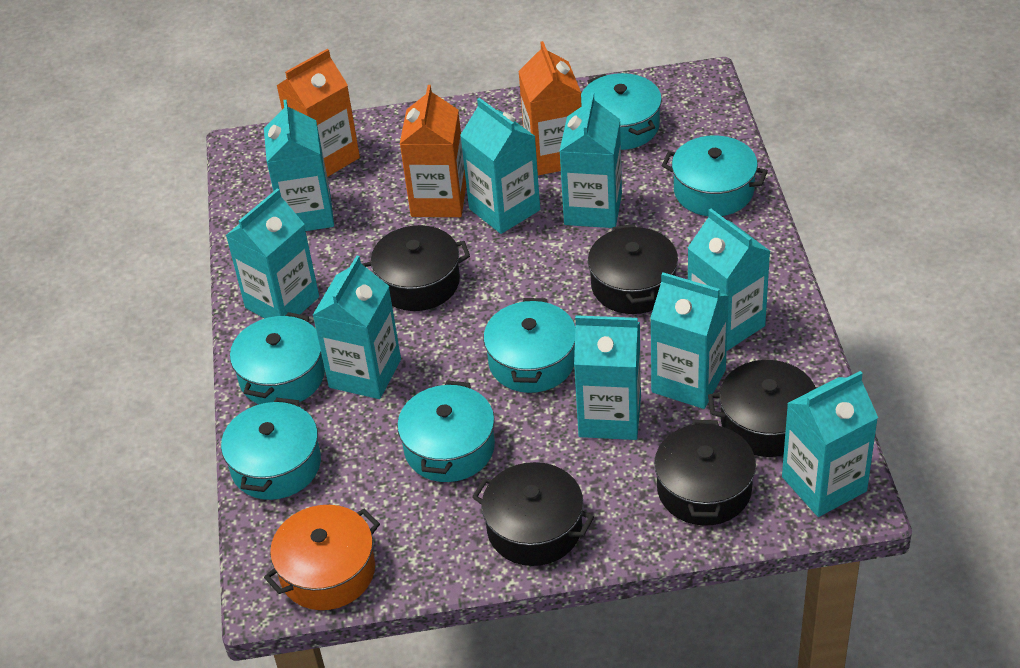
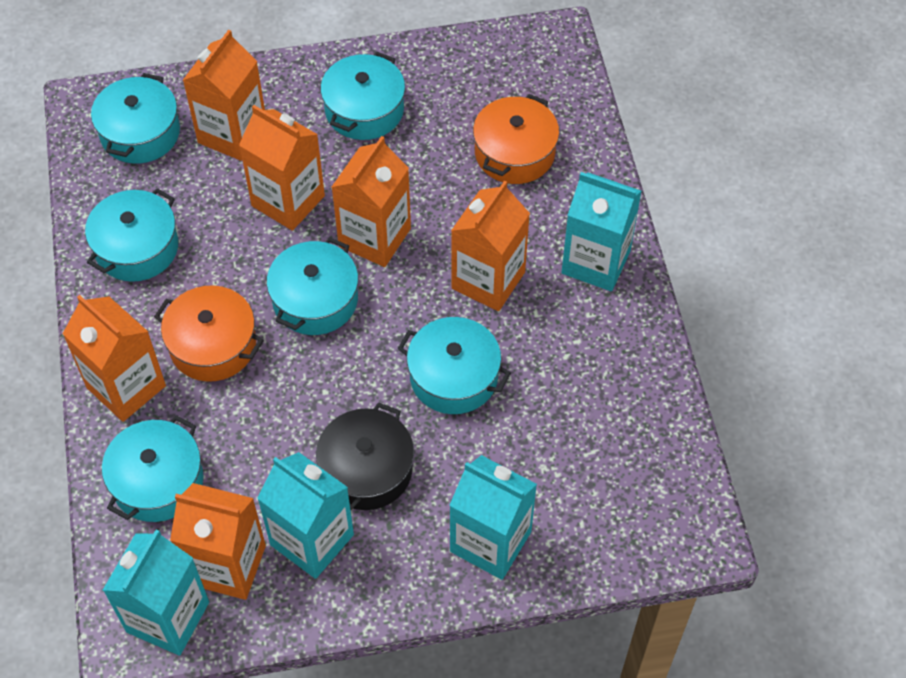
black pot: 5 -> 1
orange carton: 3 -> 6
orange pot: 1 -> 2
turquoise carton: 9 -> 4

